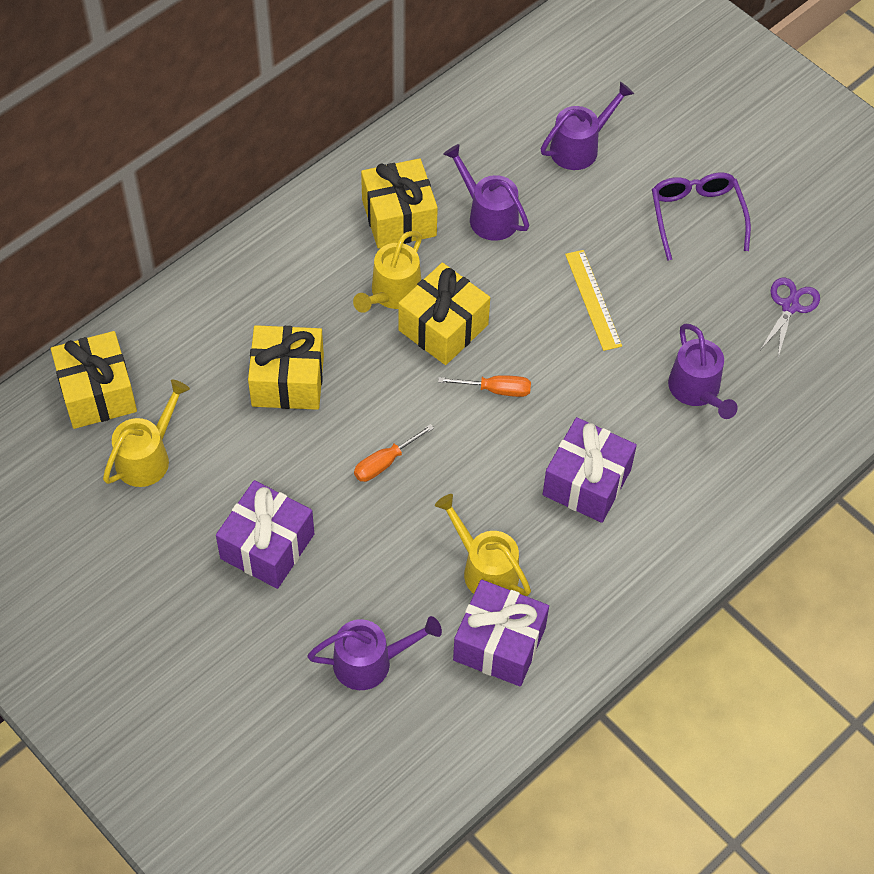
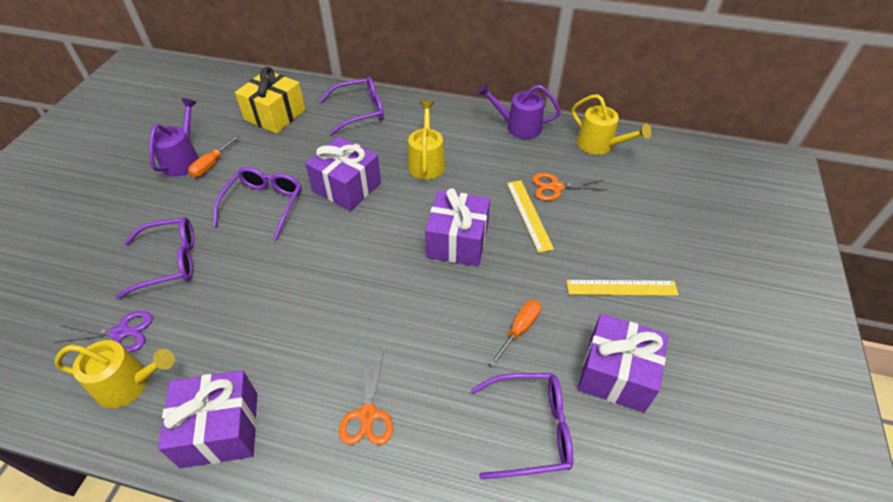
orange scissors: 0 -> 2
purple gift: 3 -> 4
purple glasses: 1 -> 4
purple watering can: 4 -> 2
yellow gift: 4 -> 1
yellow ruler: 1 -> 2

